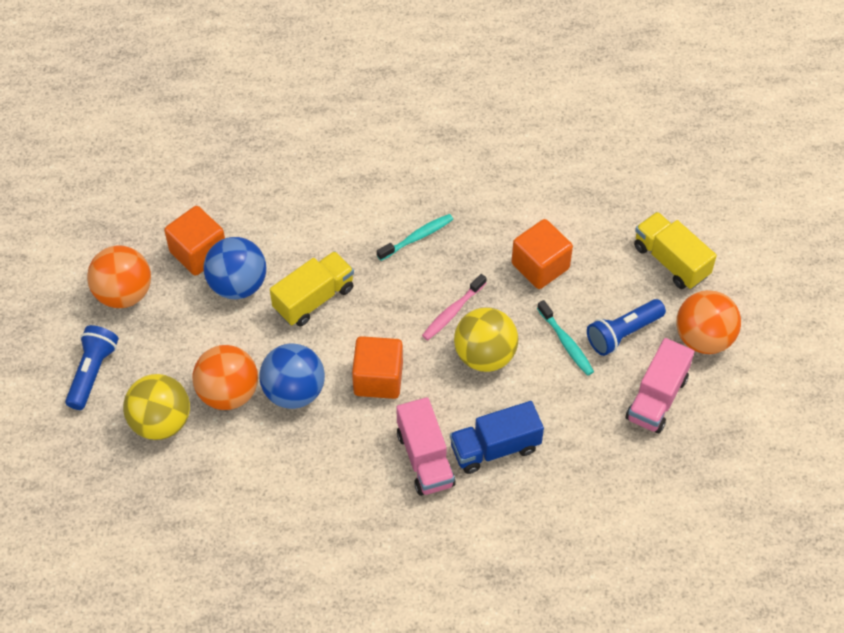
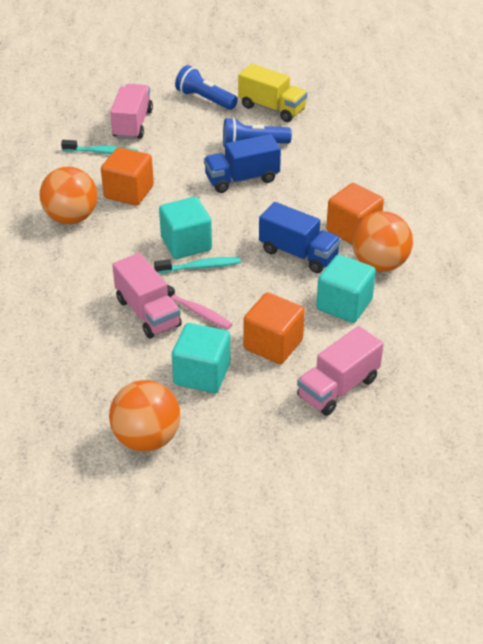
blue ball: 2 -> 0
blue truck: 1 -> 2
pink truck: 2 -> 3
turquoise cube: 0 -> 3
yellow ball: 2 -> 0
yellow truck: 2 -> 1

